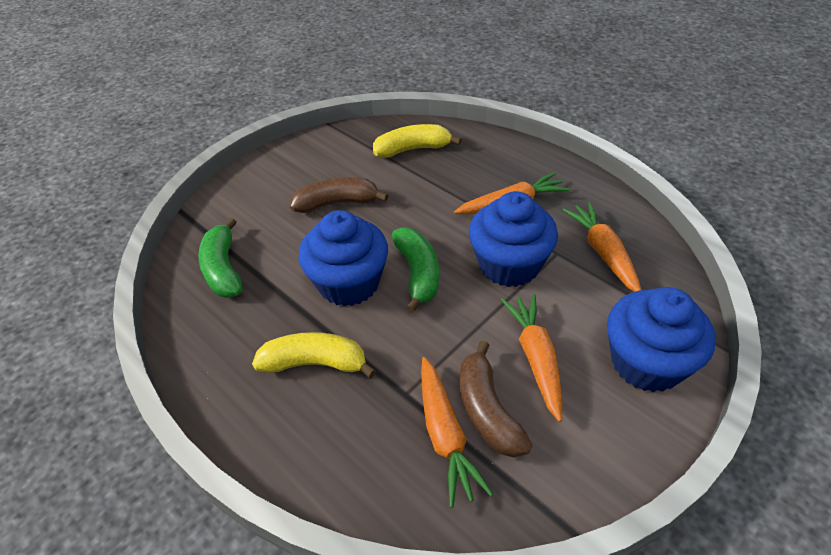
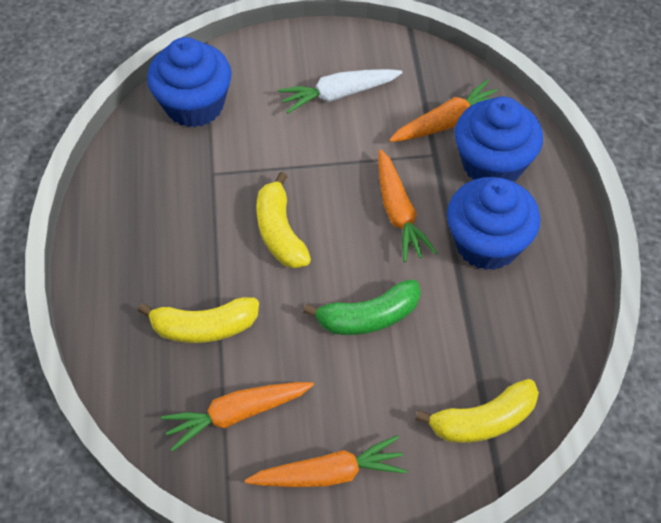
brown banana: 2 -> 0
green banana: 2 -> 1
white carrot: 0 -> 1
yellow banana: 2 -> 3

